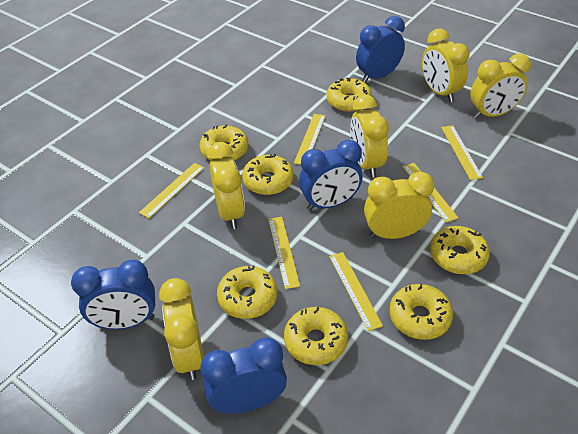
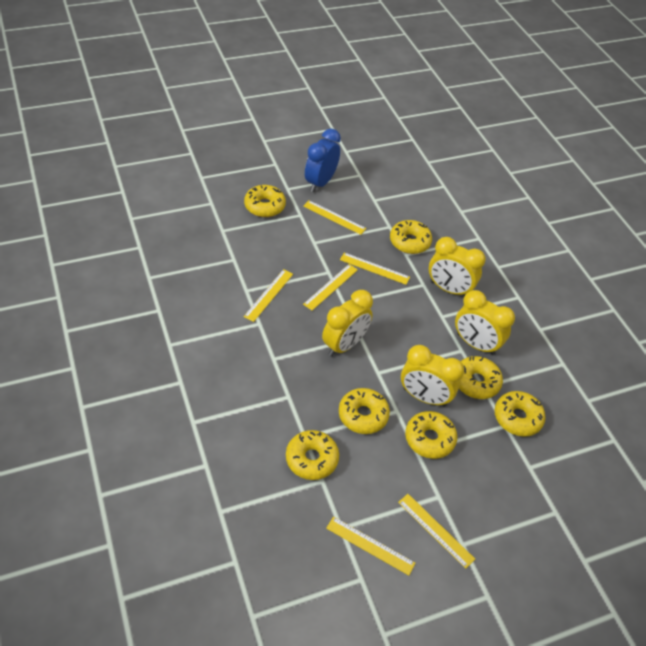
blue clock: 4 -> 1
yellow clock: 6 -> 4

